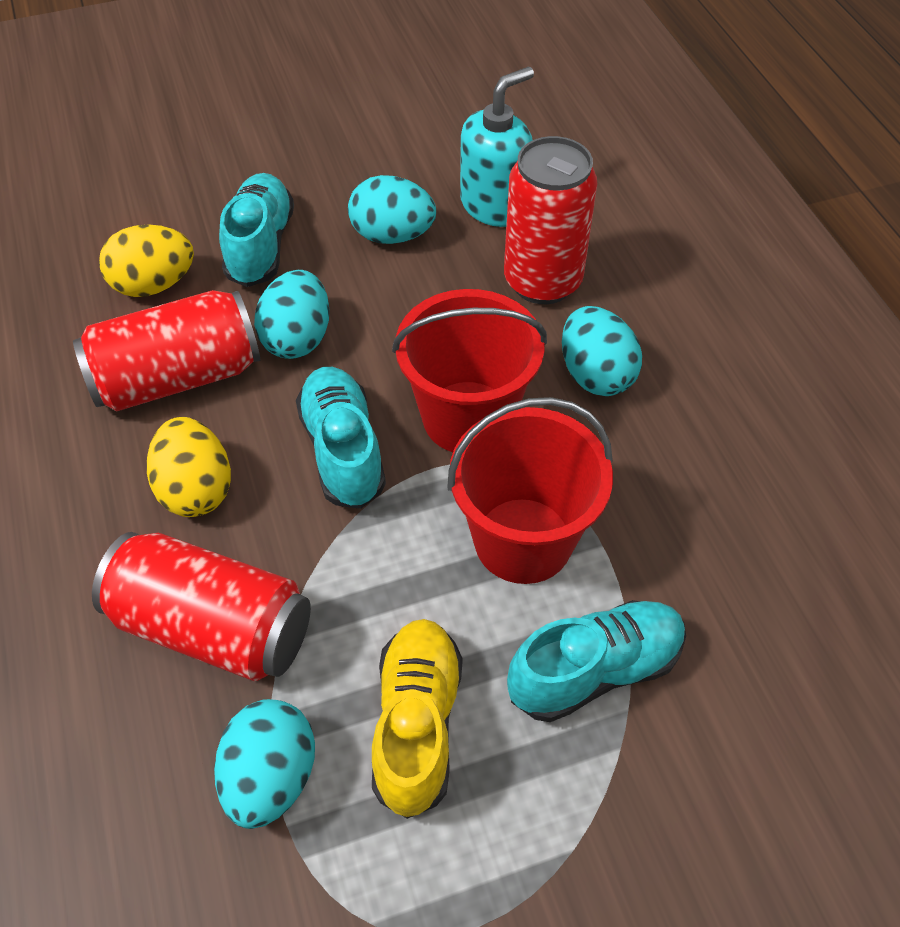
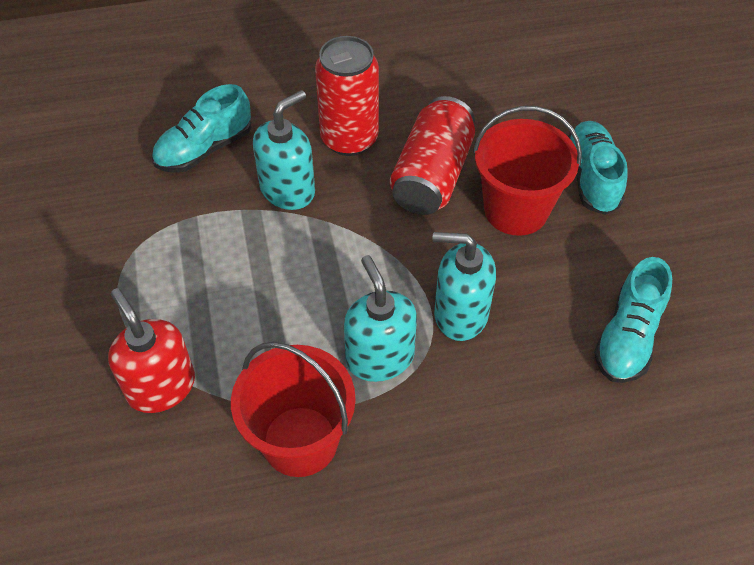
red can: 3 -> 2
red soap dispenser: 0 -> 1
turquoise egg: 4 -> 0
turquoise soap dispenser: 1 -> 3
yellow egg: 2 -> 0
yellow shoe: 1 -> 0

